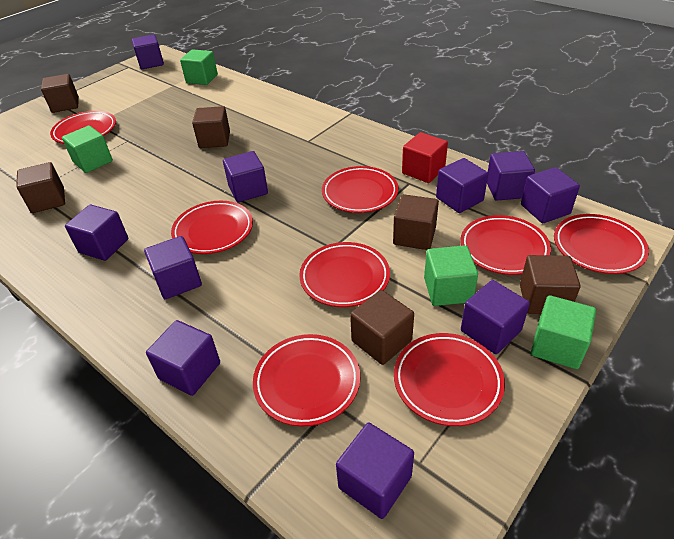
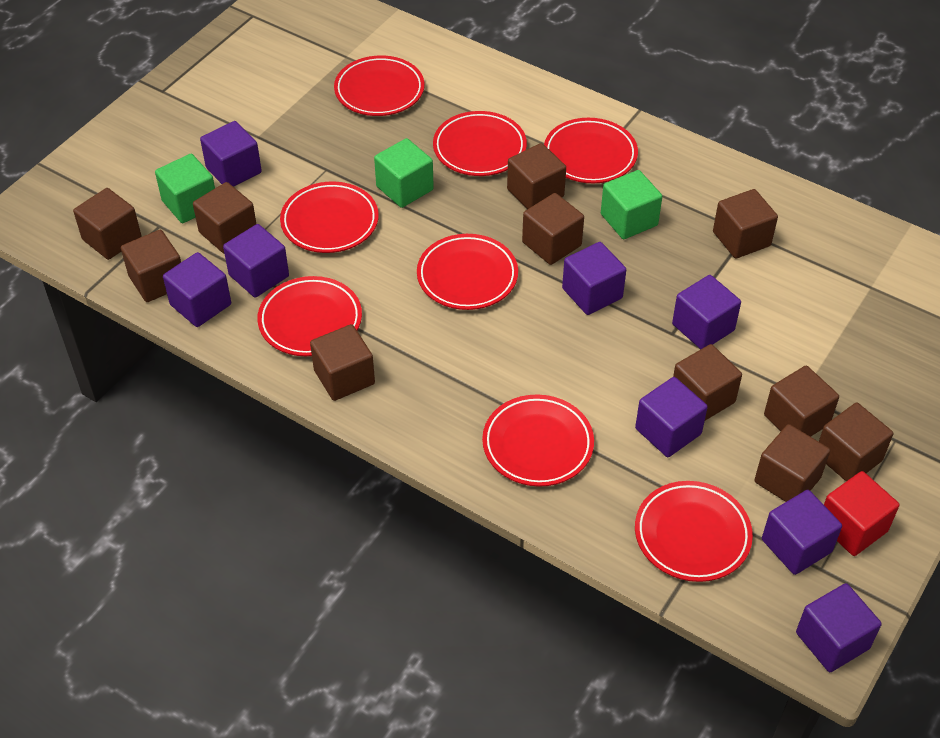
brown cube: 6 -> 11
green cube: 4 -> 3
purple cube: 10 -> 8

